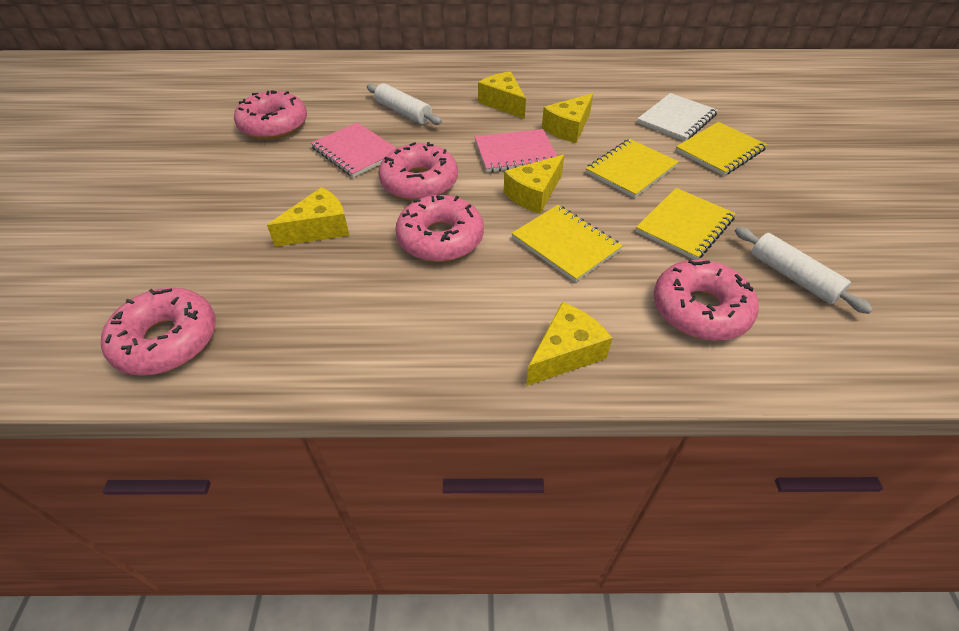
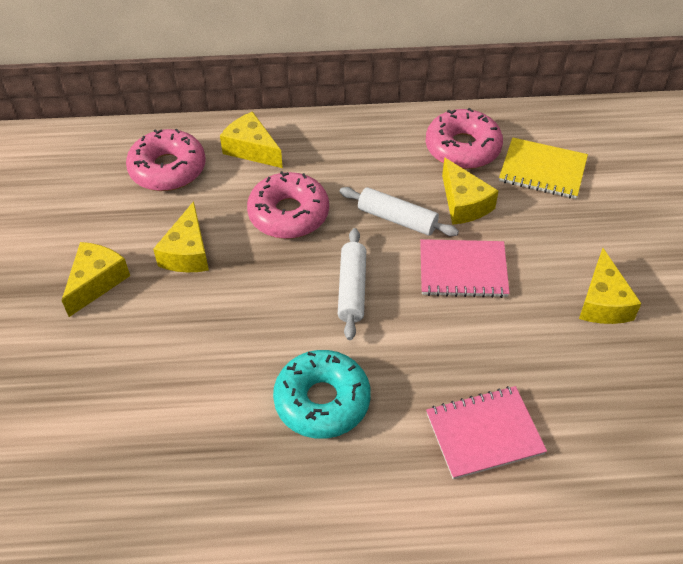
pink donut: 5 -> 3
turquoise donut: 0 -> 1
white notebook: 1 -> 0
yellow notebook: 4 -> 1

